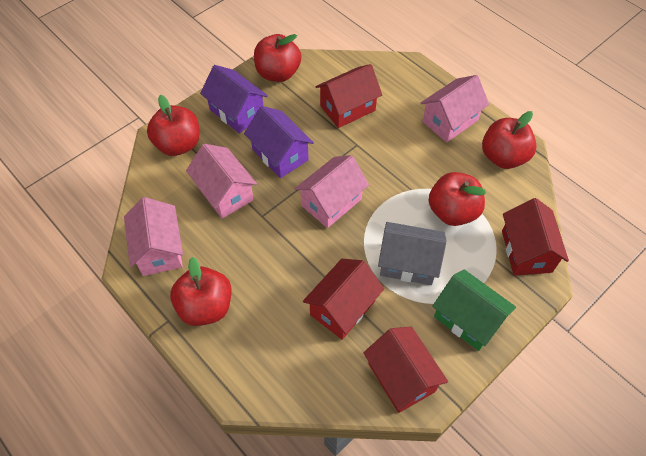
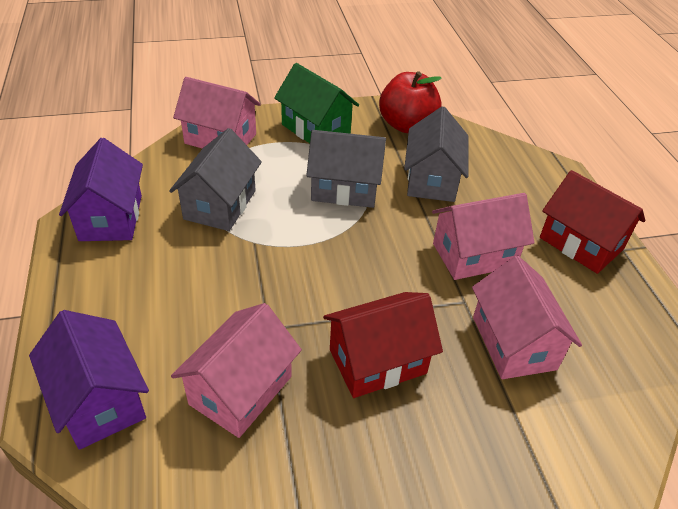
grey house: 1 -> 3
red apple: 5 -> 1
red house: 4 -> 2

